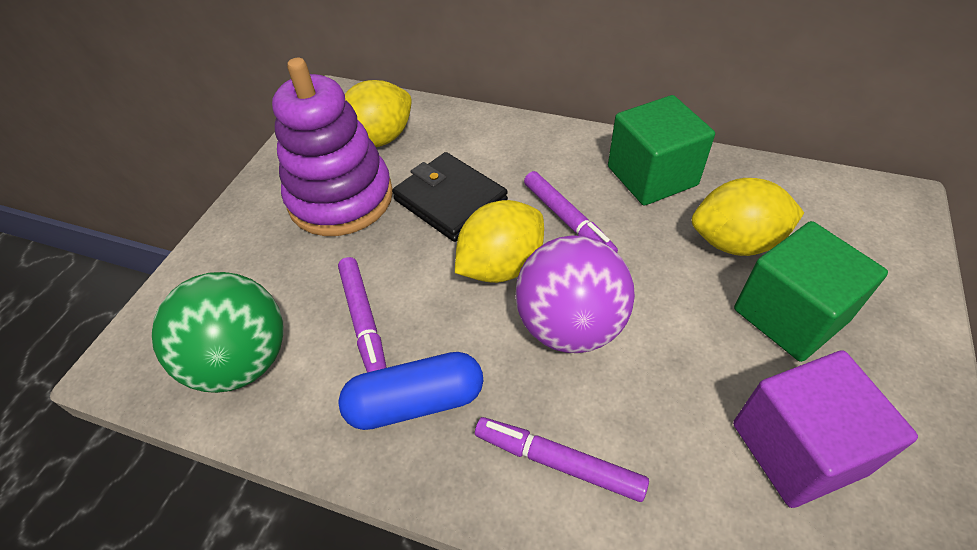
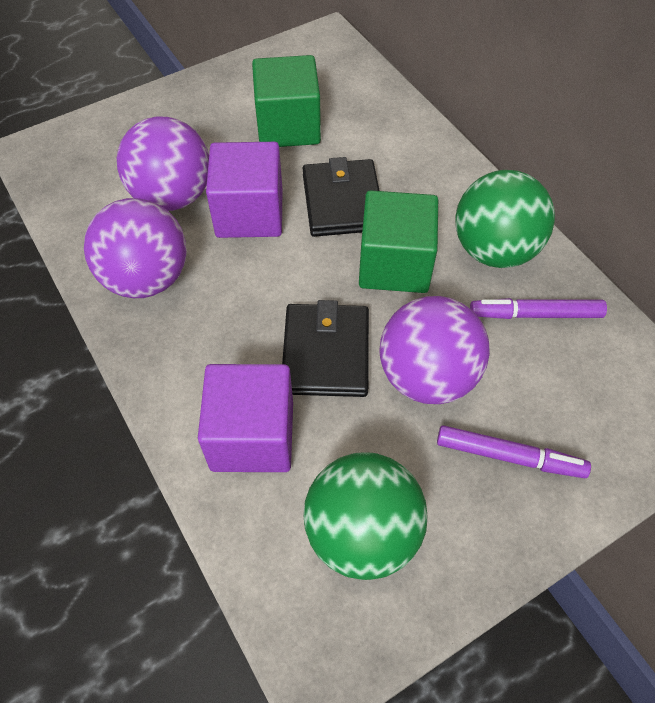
black wallet: 1 -> 2
blue capsule: 1 -> 0
green ball: 1 -> 2
purple ball: 1 -> 3
purple cube: 1 -> 2
purple marker: 3 -> 2
purple stacking toy: 1 -> 0
yellow lemon: 3 -> 0

